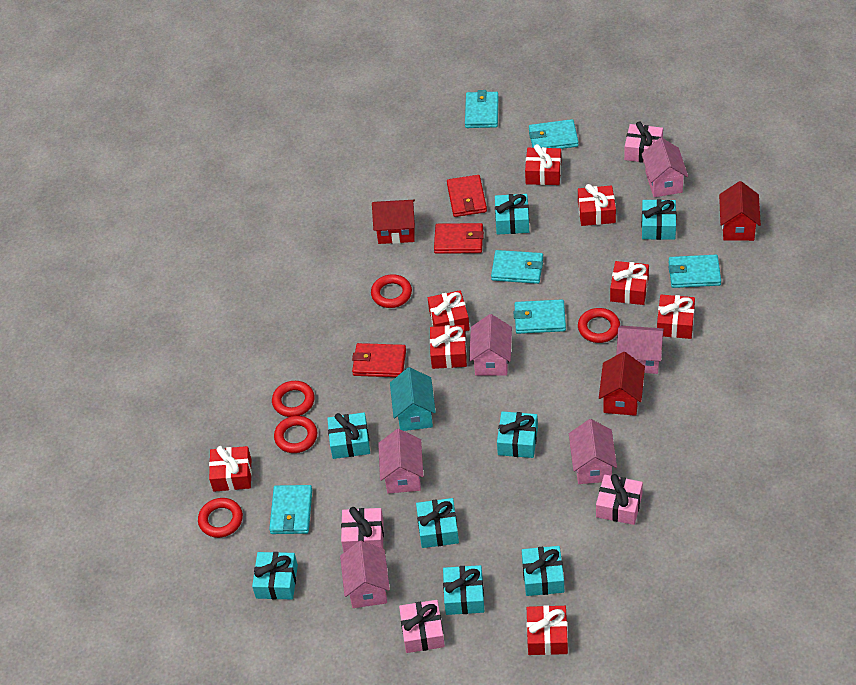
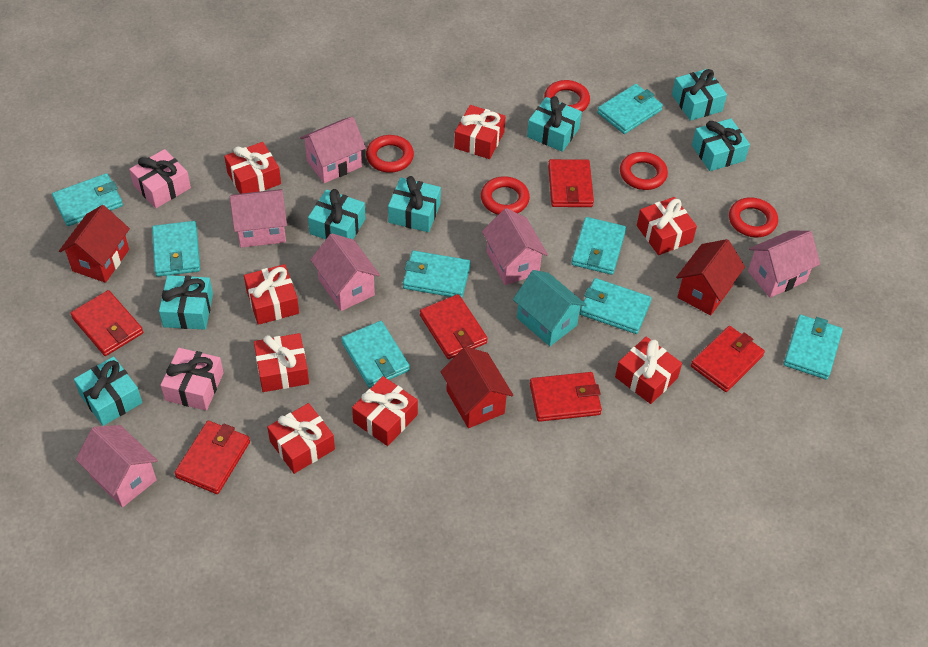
pink gift: 4 -> 2
red wallet: 3 -> 6
turquoise gift: 8 -> 7
turquoise wallet: 6 -> 8

